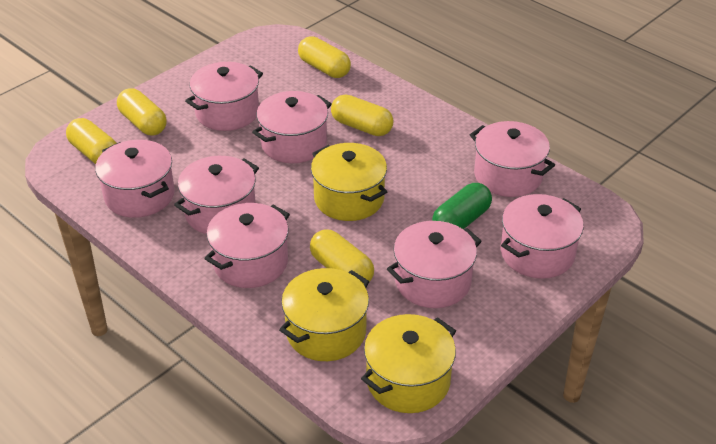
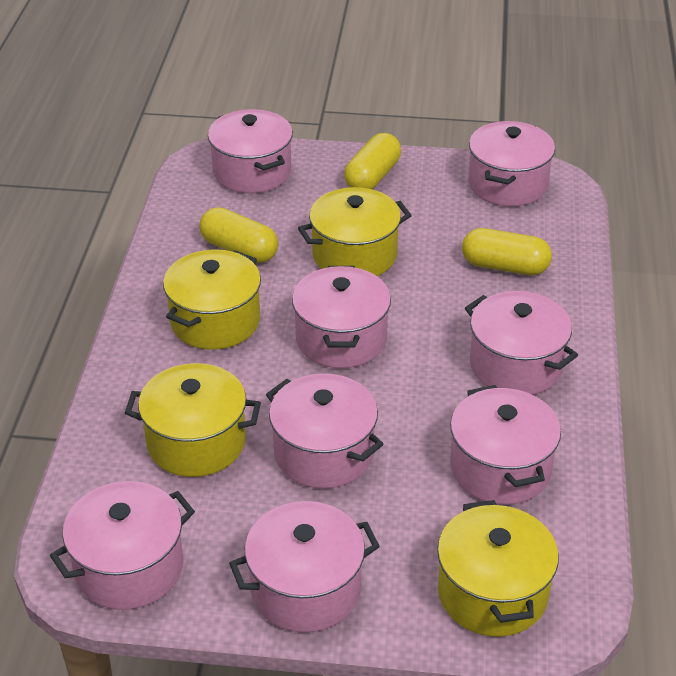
green capsule: 1 -> 0
yellow capsule: 5 -> 3
yellow pot: 3 -> 4

